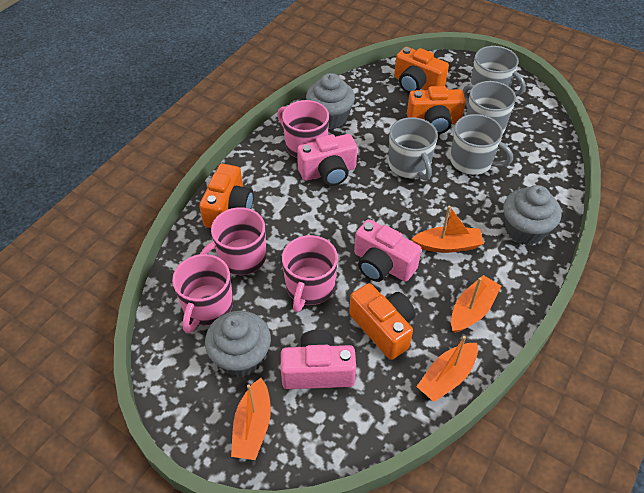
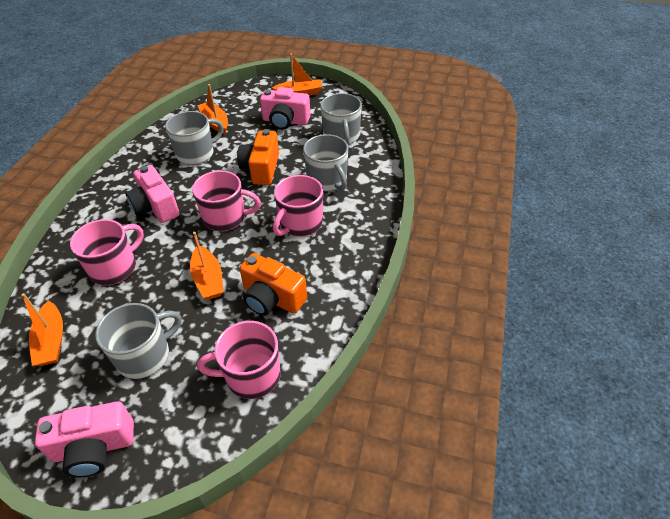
grey cupcake: 3 -> 0
orange camera: 4 -> 2

